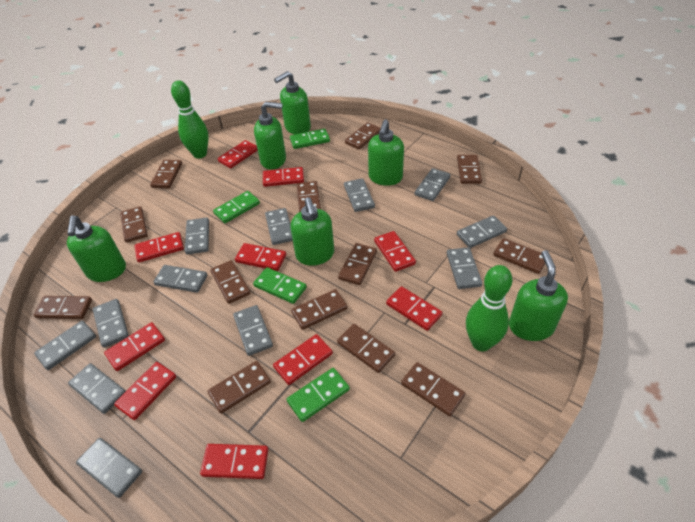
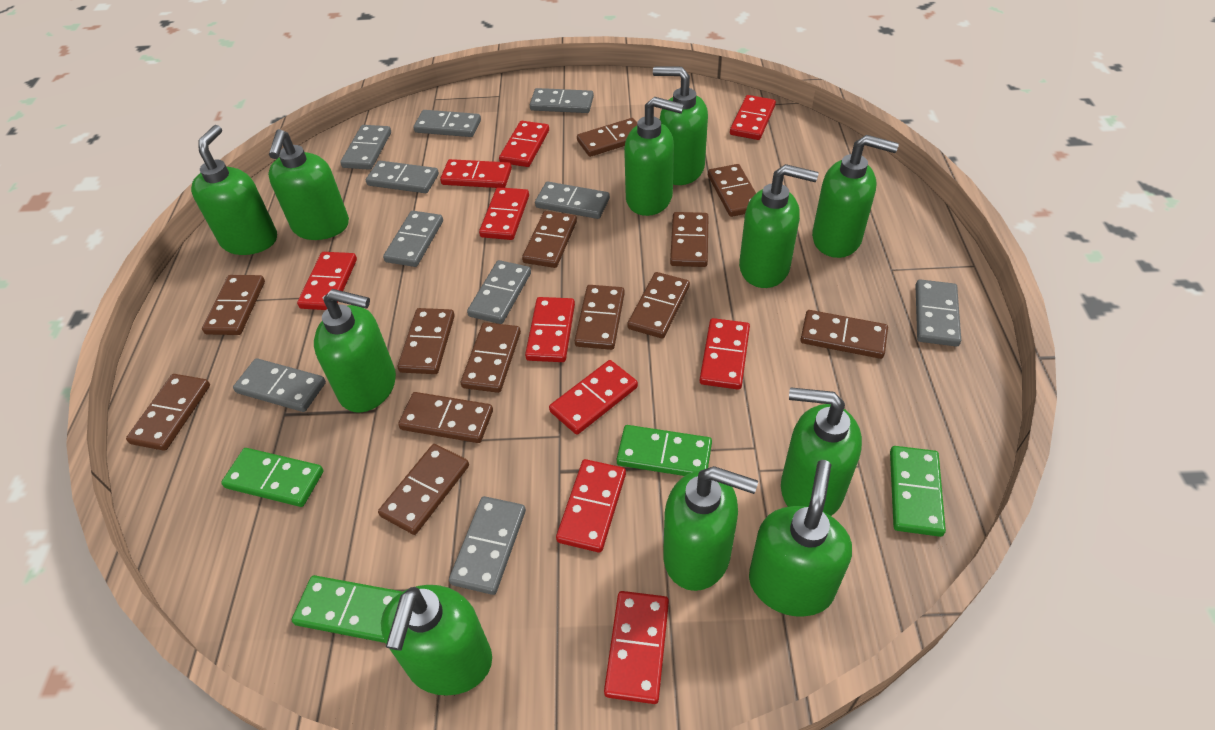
green bowling pin: 2 -> 0
green soap dispenser: 6 -> 11
grey domino: 12 -> 10

